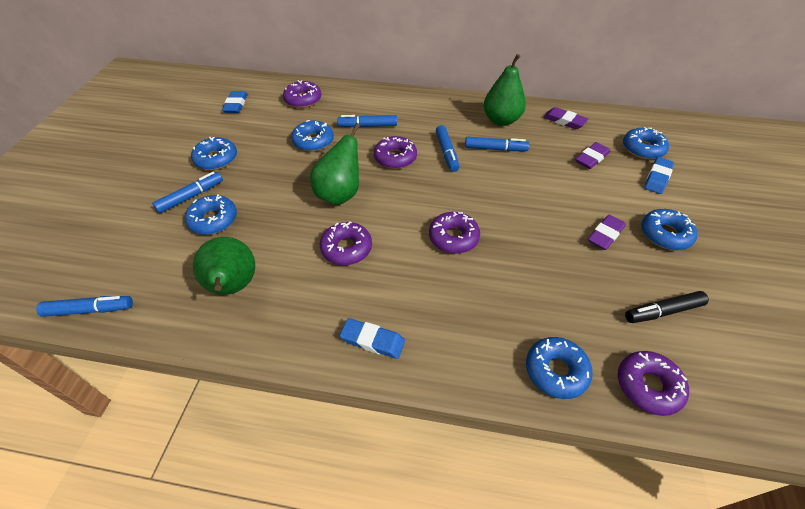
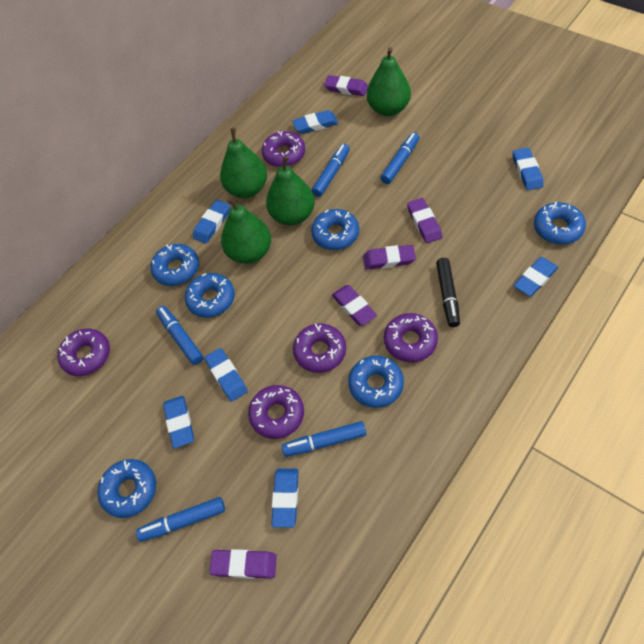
blue eraser: 3 -> 7
green pear: 3 -> 4
purple eraser: 3 -> 5

